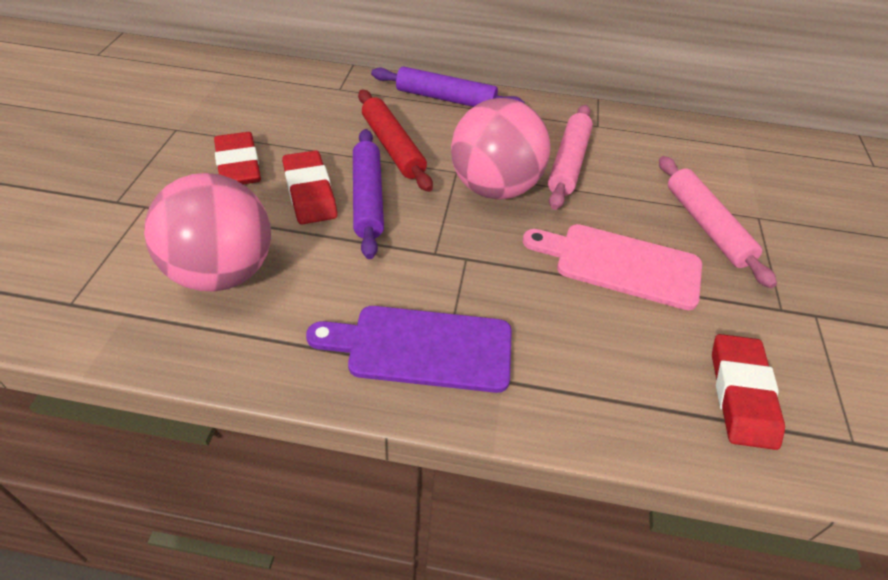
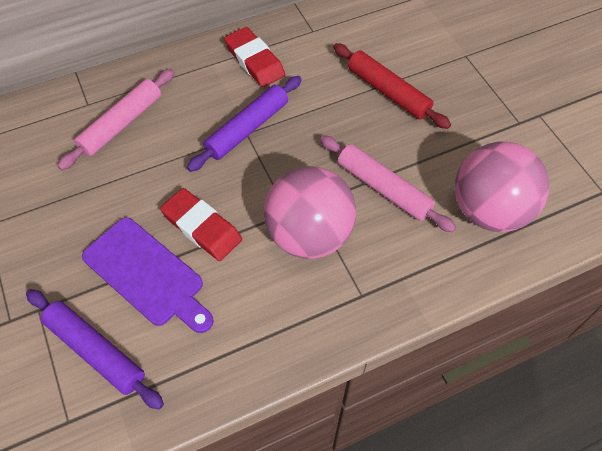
pink cutting board: 1 -> 0
red eraser: 3 -> 2

